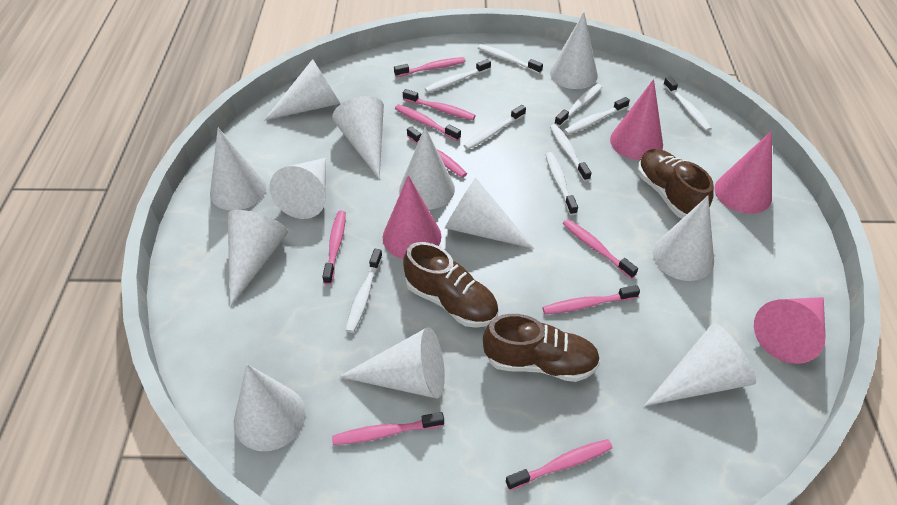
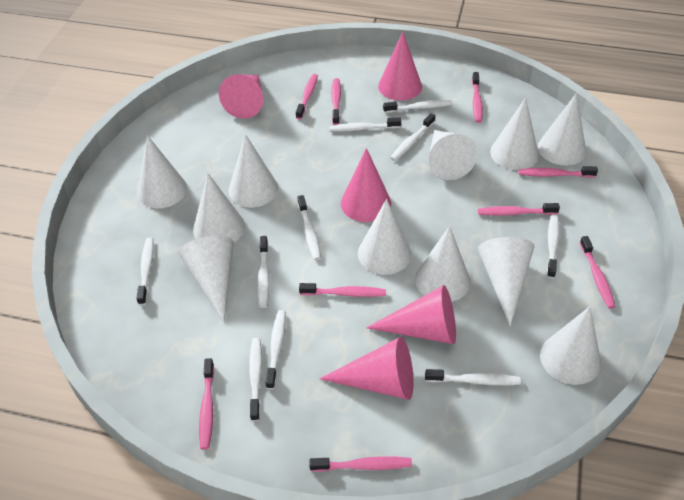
brown shoe: 3 -> 0
pink cone: 4 -> 5
white cone: 12 -> 11
white toothbrush: 9 -> 10

